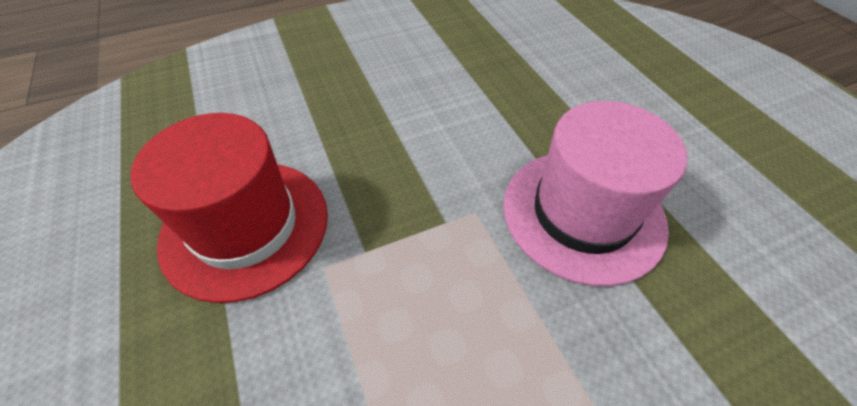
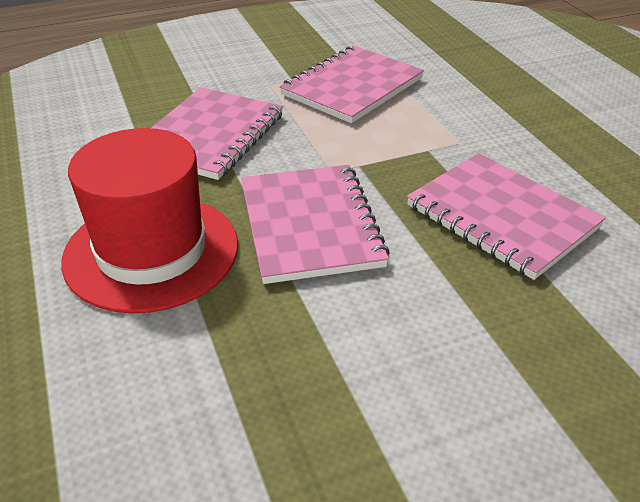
pink hat: 1 -> 0
pink notebook: 0 -> 4

